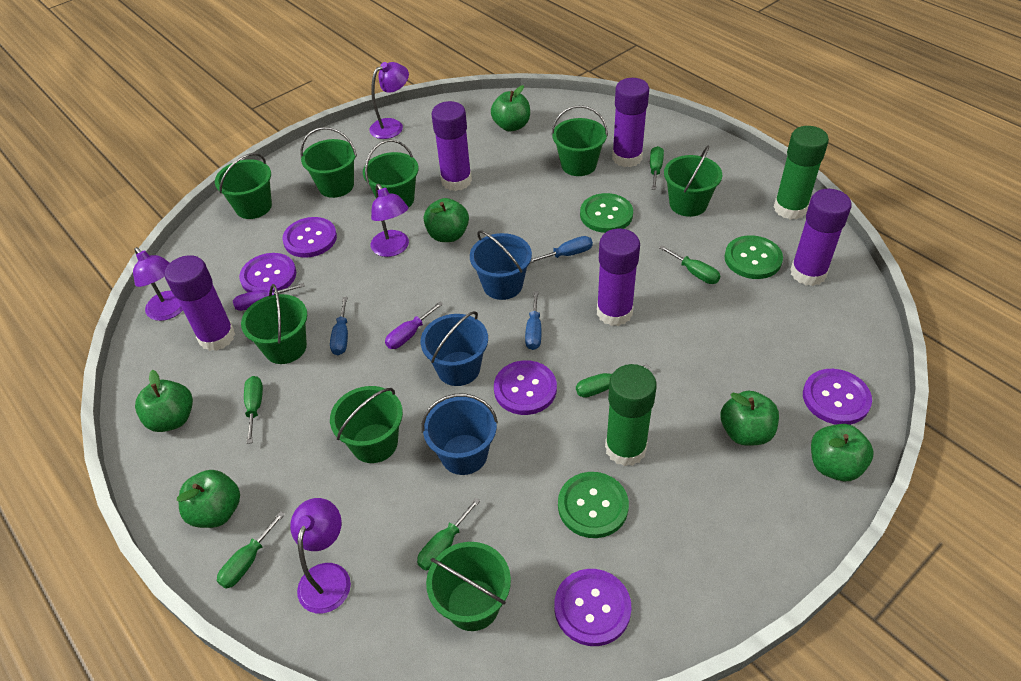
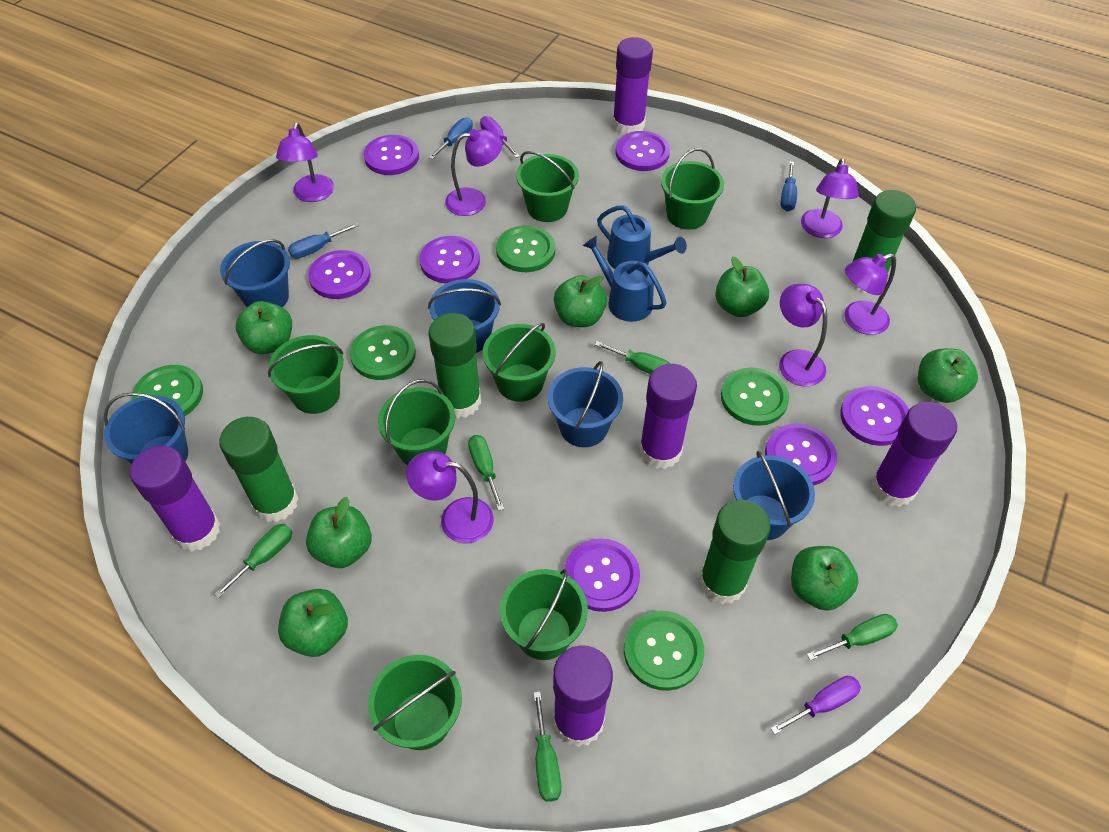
blue bucket: 3 -> 5
blue watering can: 0 -> 2
green apple: 6 -> 7
green bucket: 8 -> 7
green button: 3 -> 5
green glue stick: 2 -> 4
green screwdriver: 6 -> 5
purple button: 5 -> 7
purple lamp: 4 -> 6

